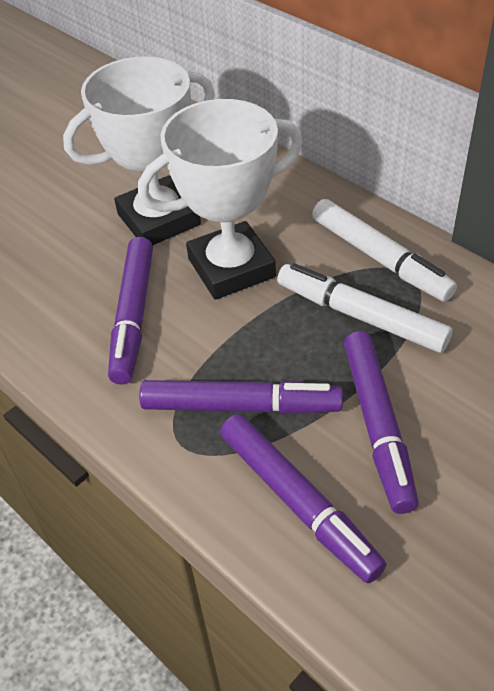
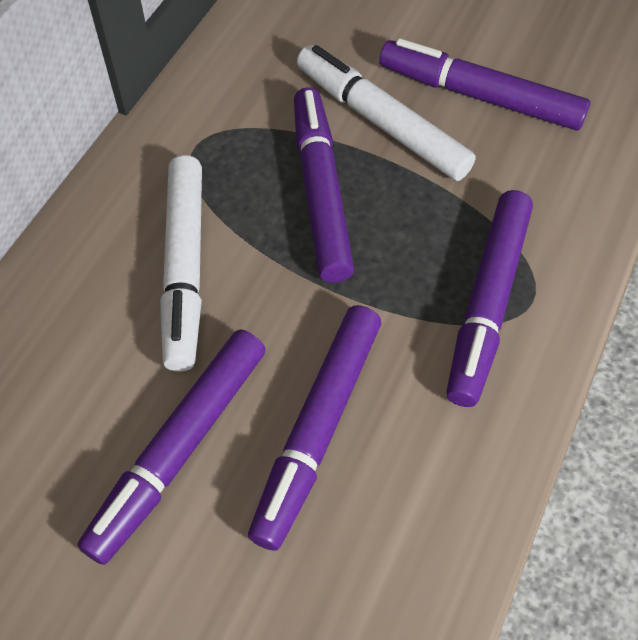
purple marker: 4 -> 5
white trophy: 2 -> 0

